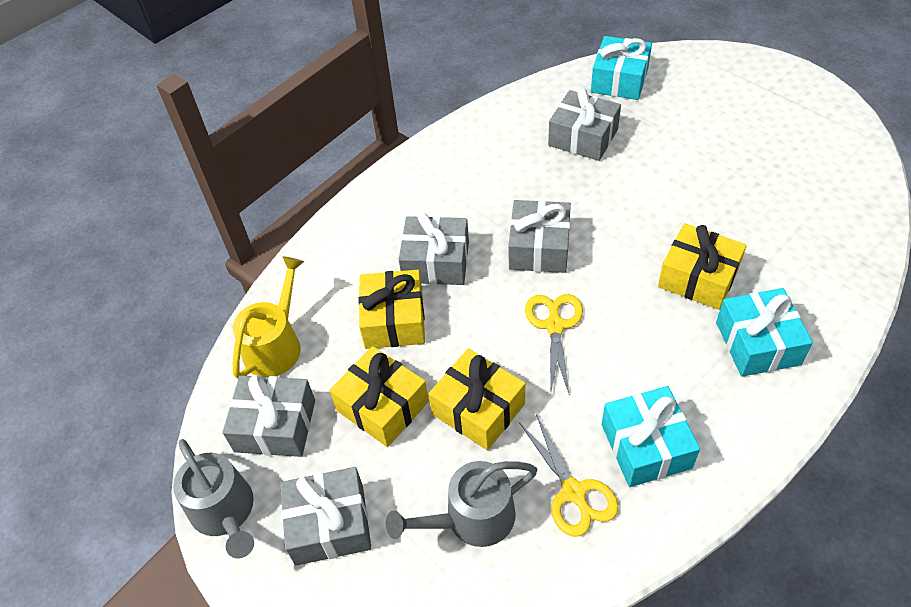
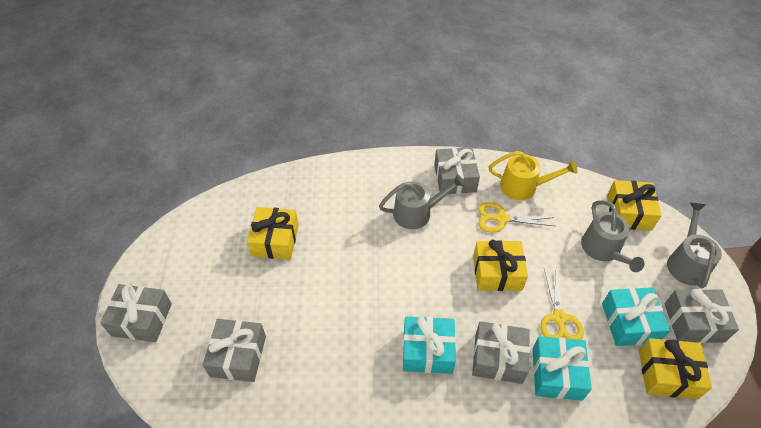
grey watering can: 2 -> 3

